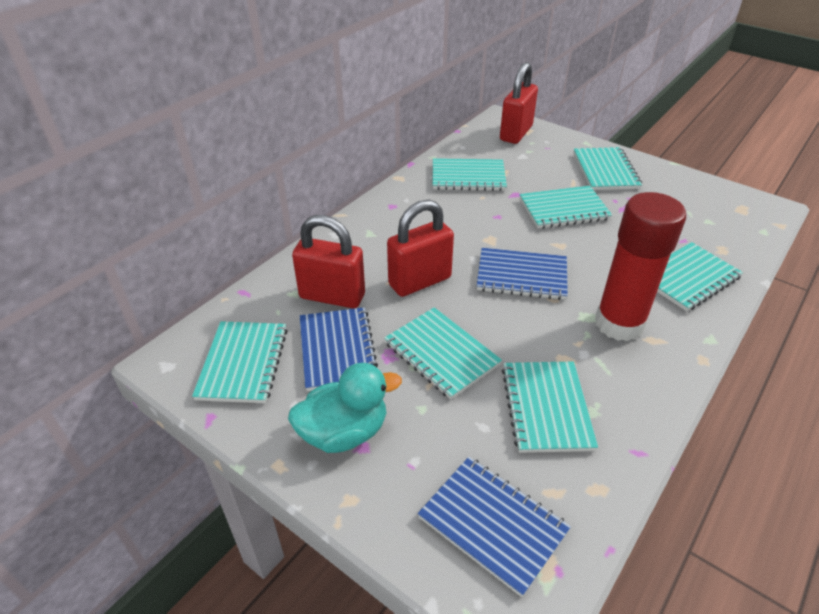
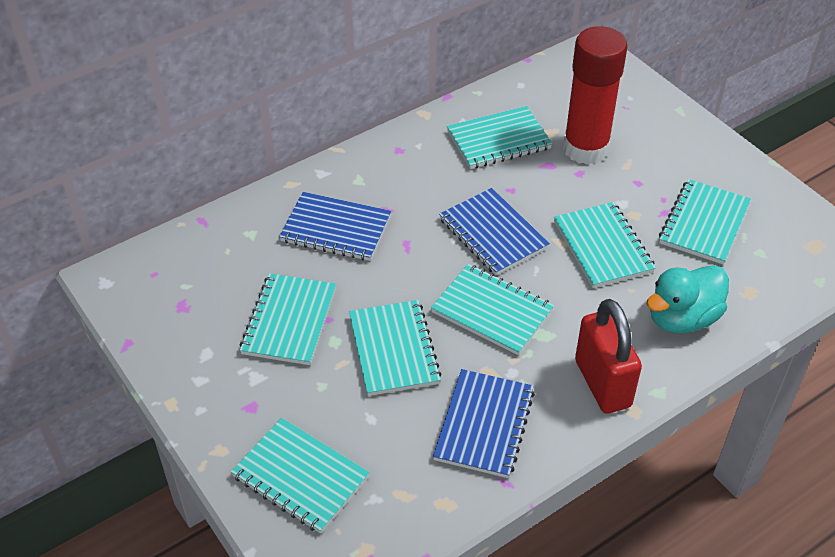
red padlock: 3 -> 1

